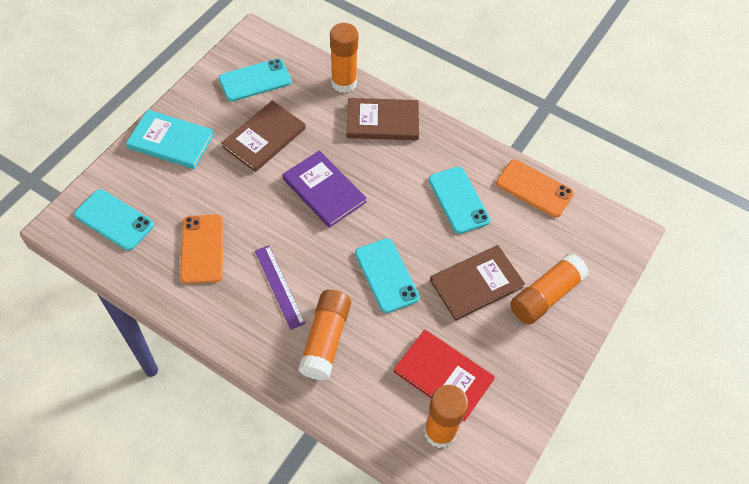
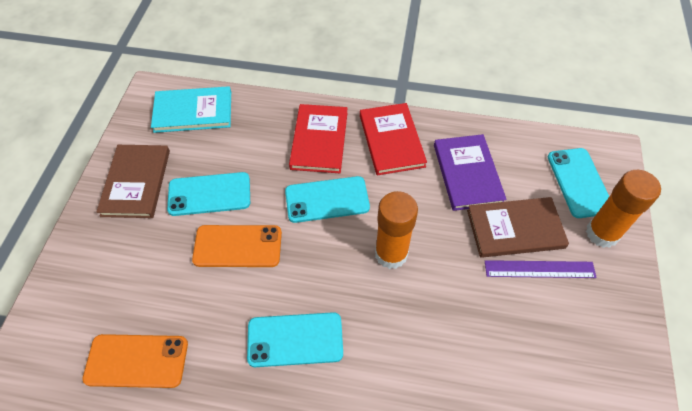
brown book: 3 -> 2
orange glue stick: 4 -> 2
red book: 1 -> 2

